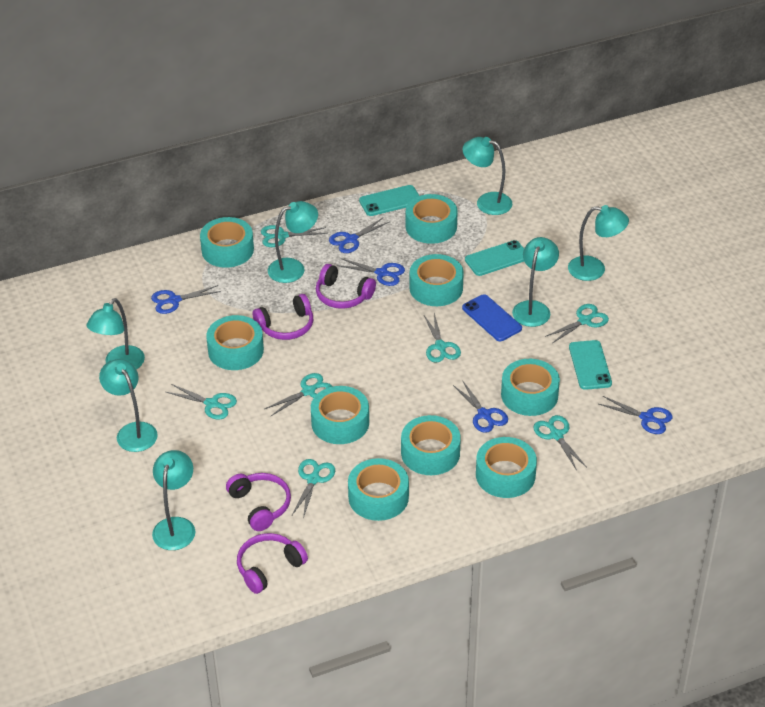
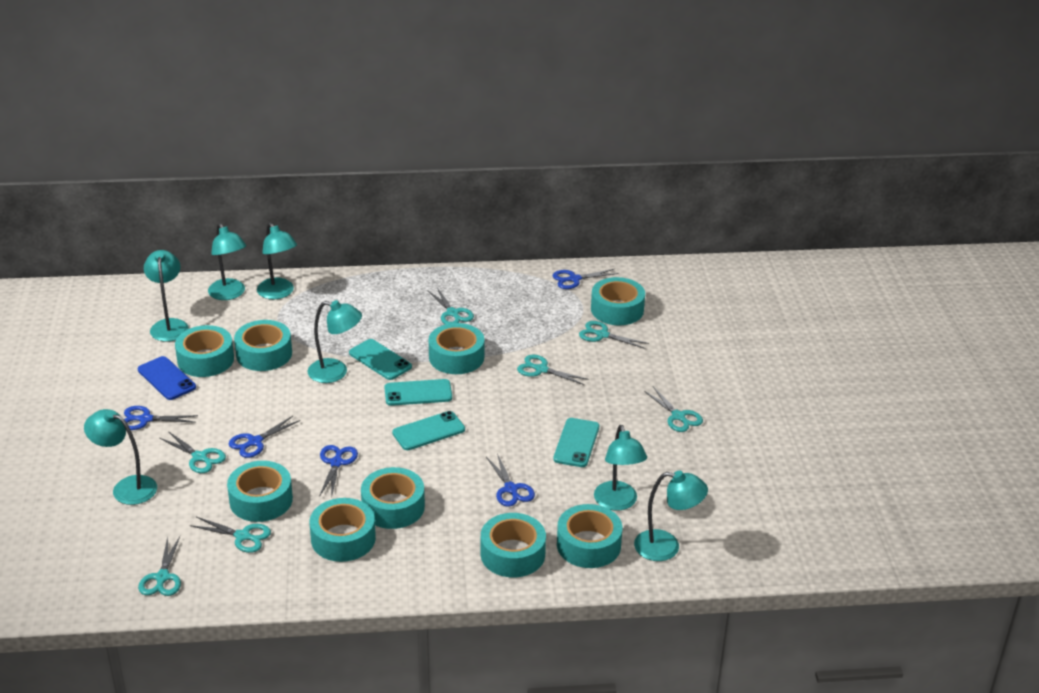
purple headphones: 4 -> 0
turquoise phone: 3 -> 4

